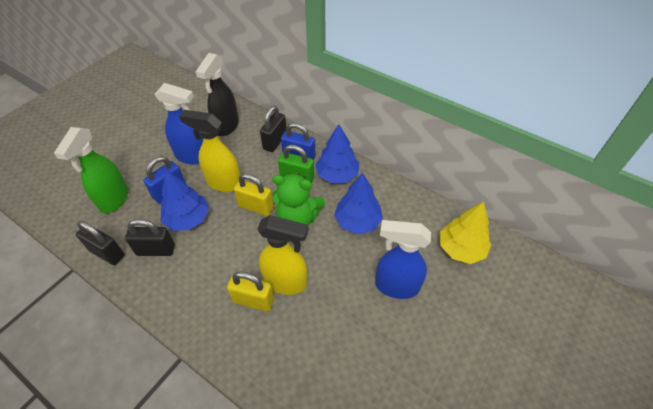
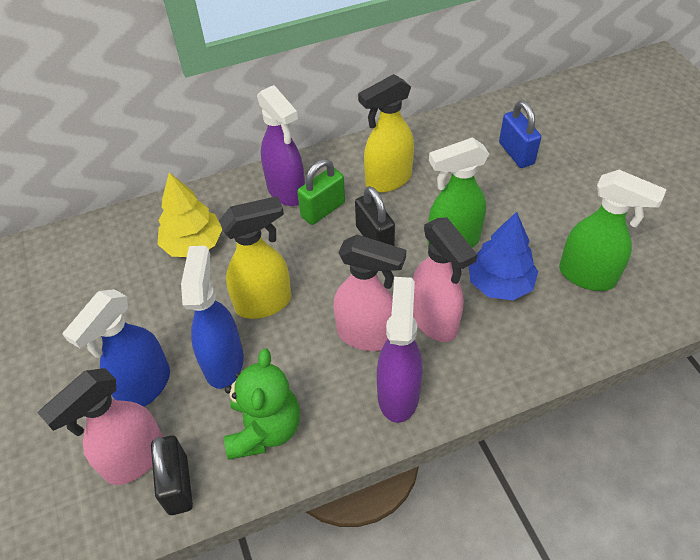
black padlock: 3 -> 2
black spray bottle: 1 -> 0
blue padlock: 2 -> 1
blue tree: 3 -> 1
green spray bottle: 1 -> 2
pink spray bottle: 0 -> 3
purple spray bottle: 0 -> 2
yellow padlock: 2 -> 0

